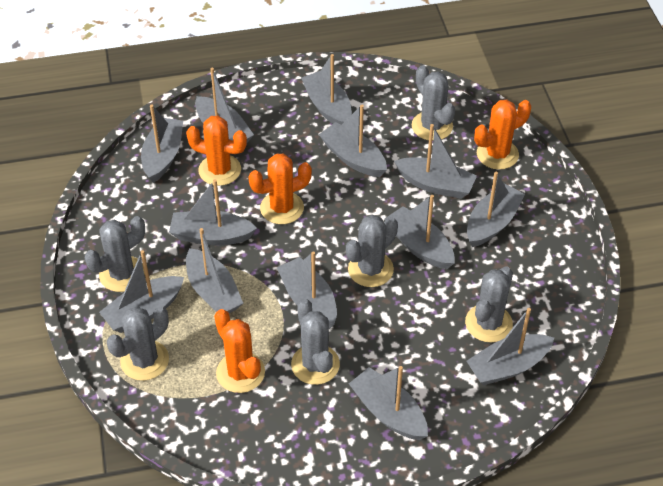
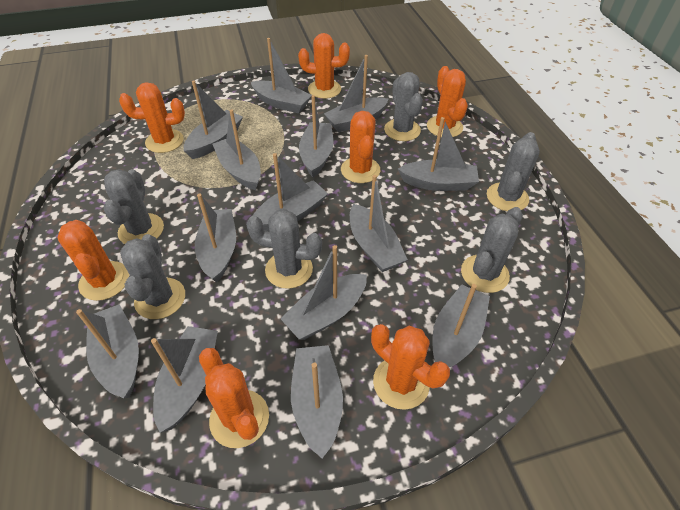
grey boat: 13 -> 14
orange cactus: 4 -> 7

